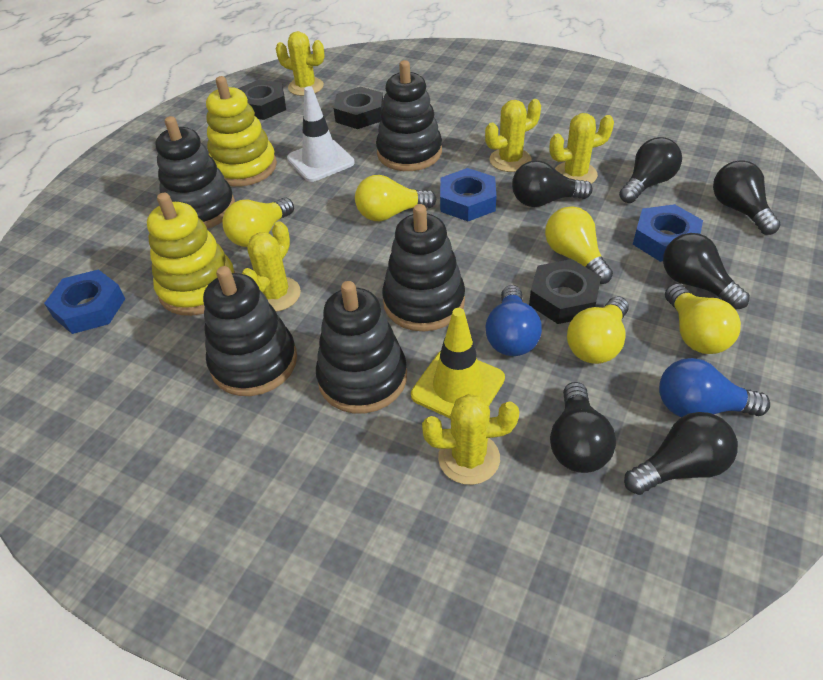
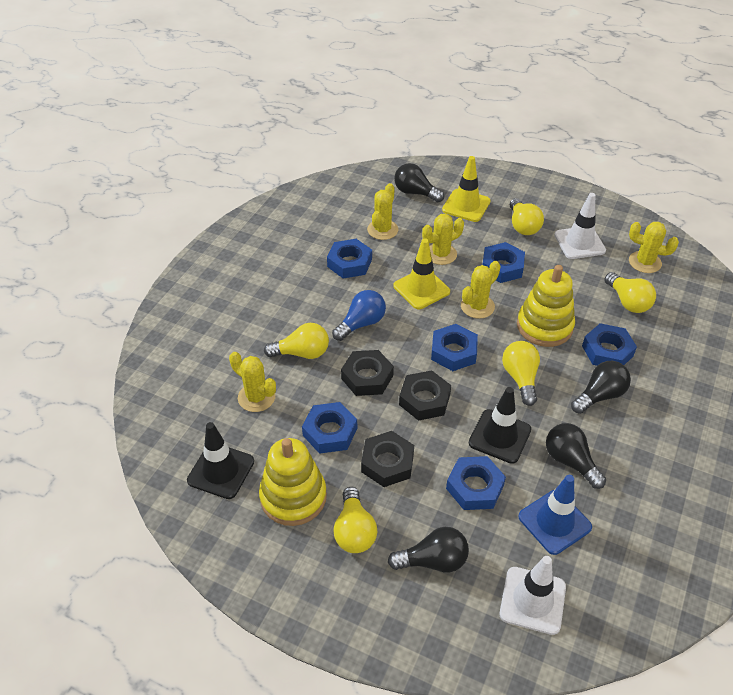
black light bulb: 6 -> 4
black stacking toy: 5 -> 0
black traffic cone: 0 -> 2
blue light bulb: 2 -> 1
blue nut: 3 -> 6
blue traffic cone: 0 -> 1
white traffic cone: 1 -> 2
yellow traffic cone: 1 -> 2

